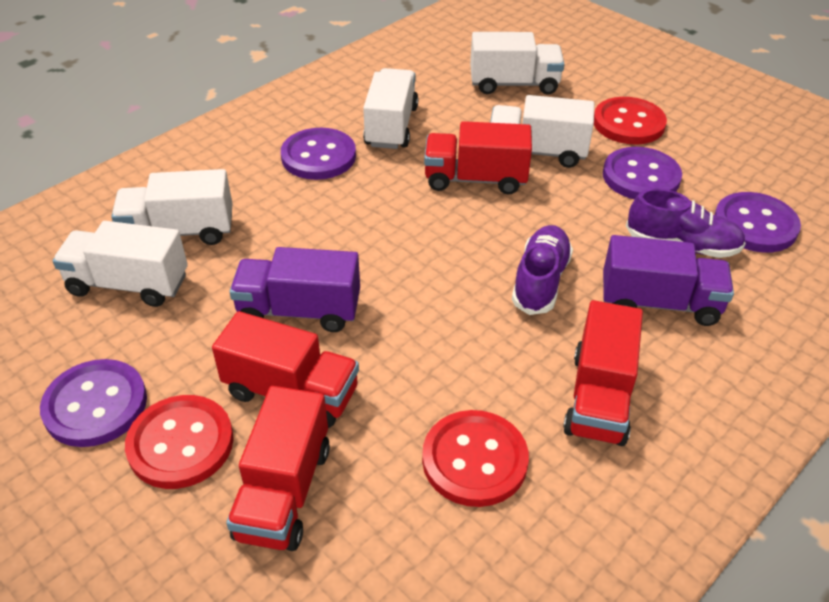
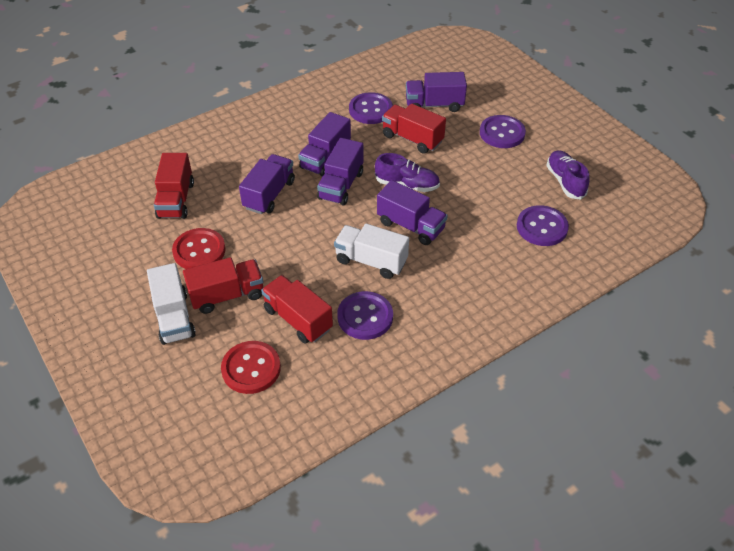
purple truck: 2 -> 5
red button: 3 -> 2
white truck: 5 -> 2

